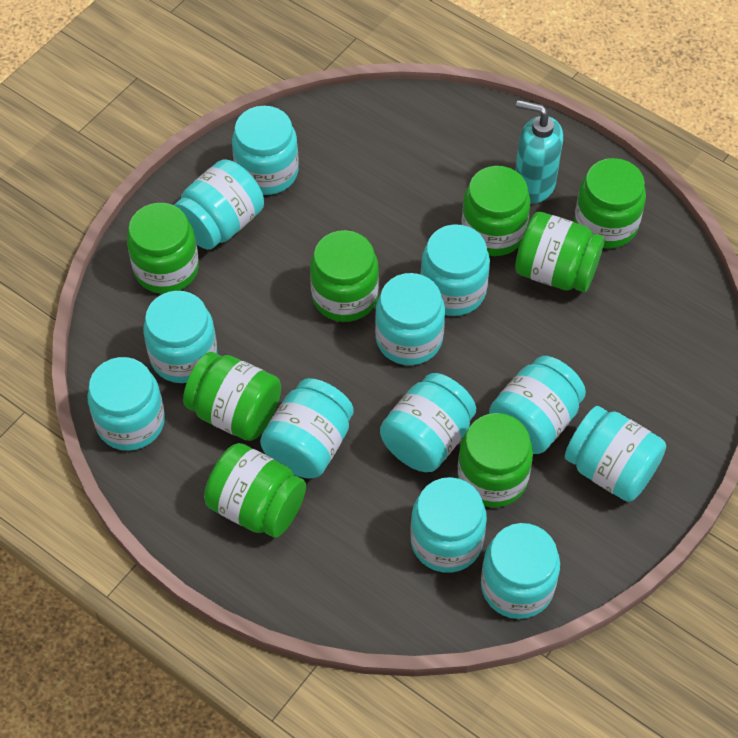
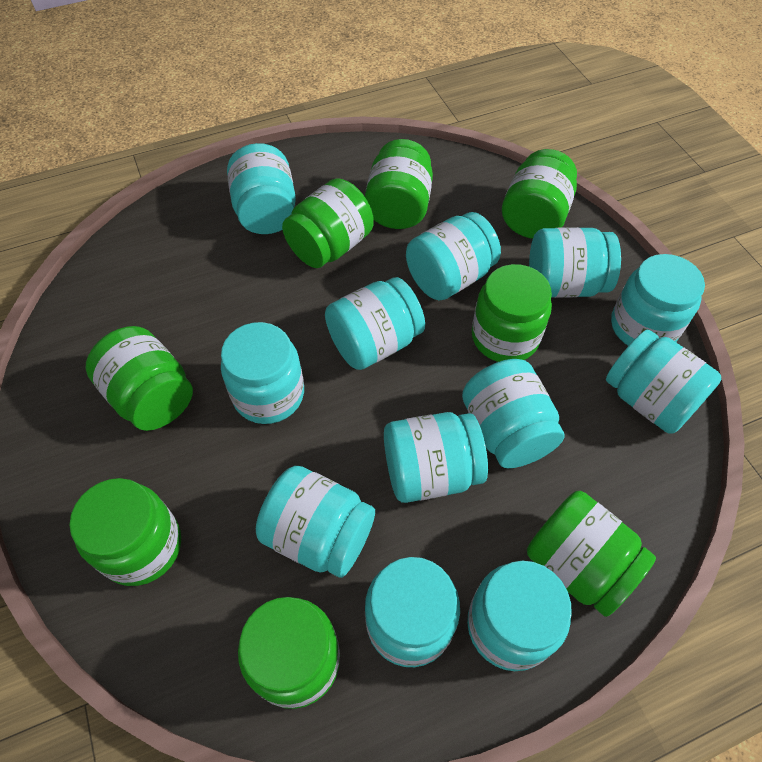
turquoise soap dispenser: 1 -> 0

